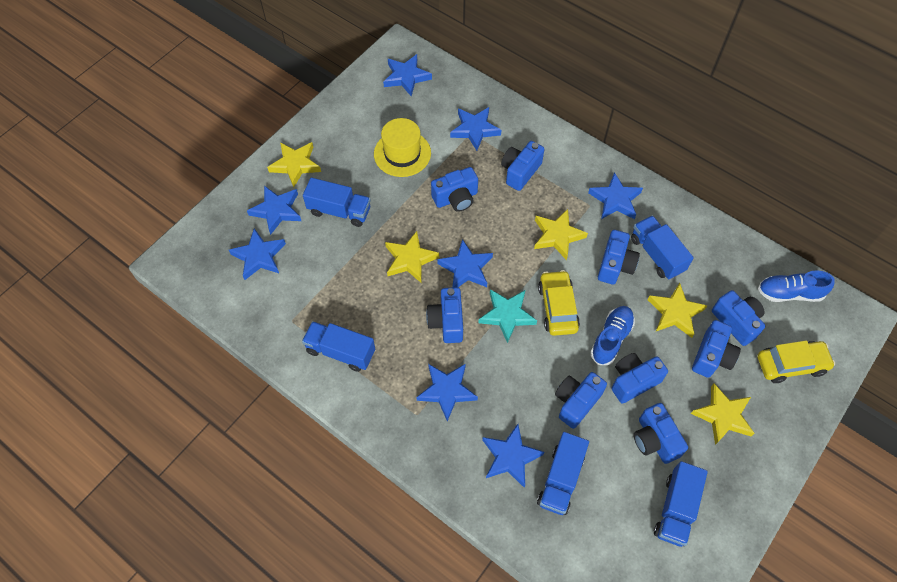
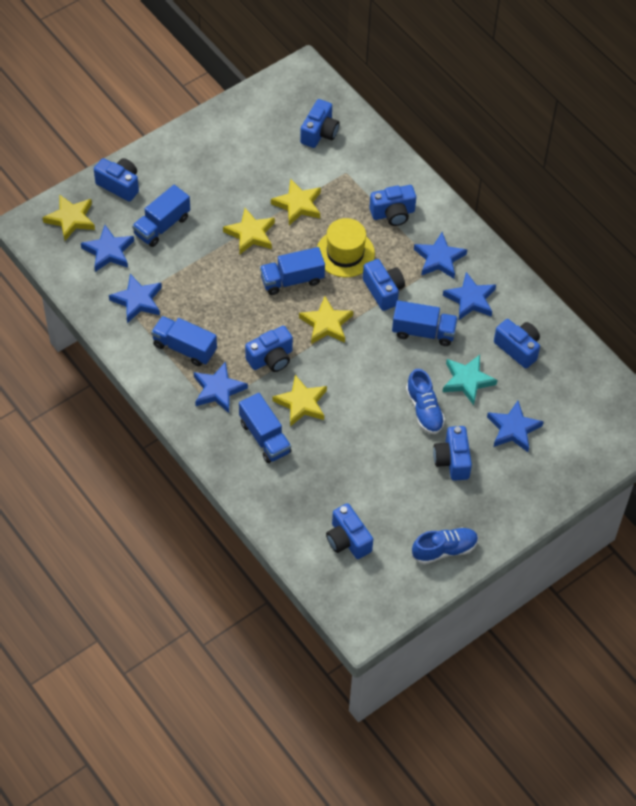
blue camera: 9 -> 8
blue star: 8 -> 6
yellow car: 2 -> 0

